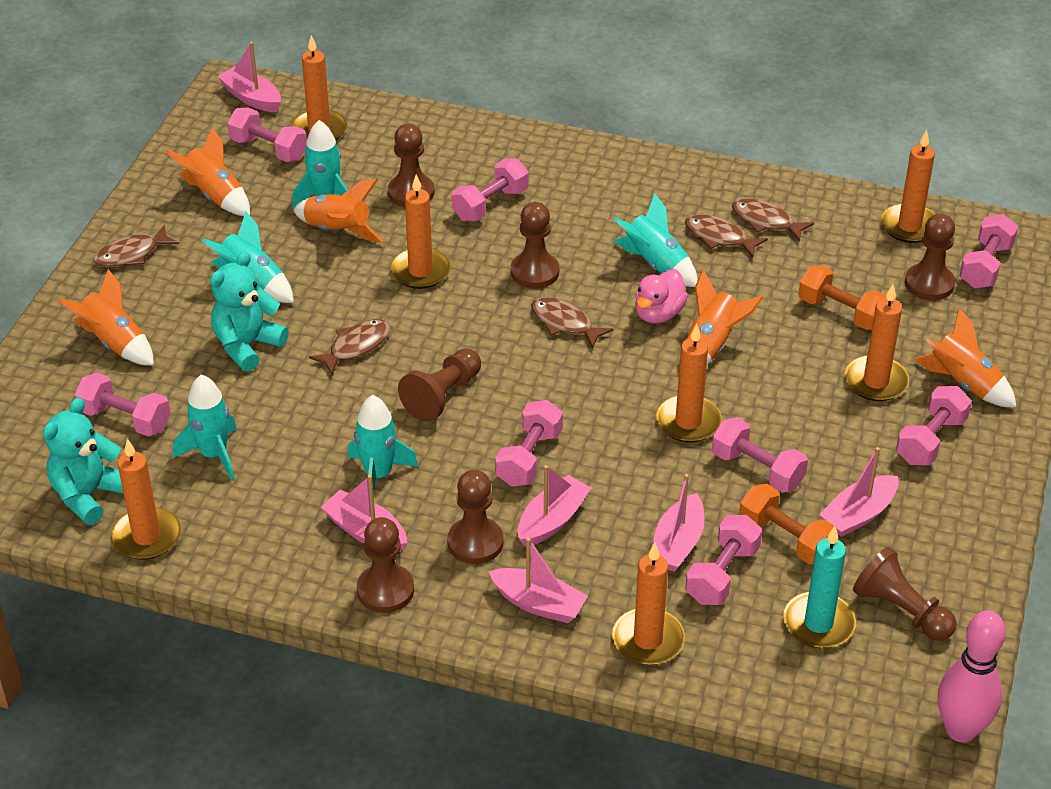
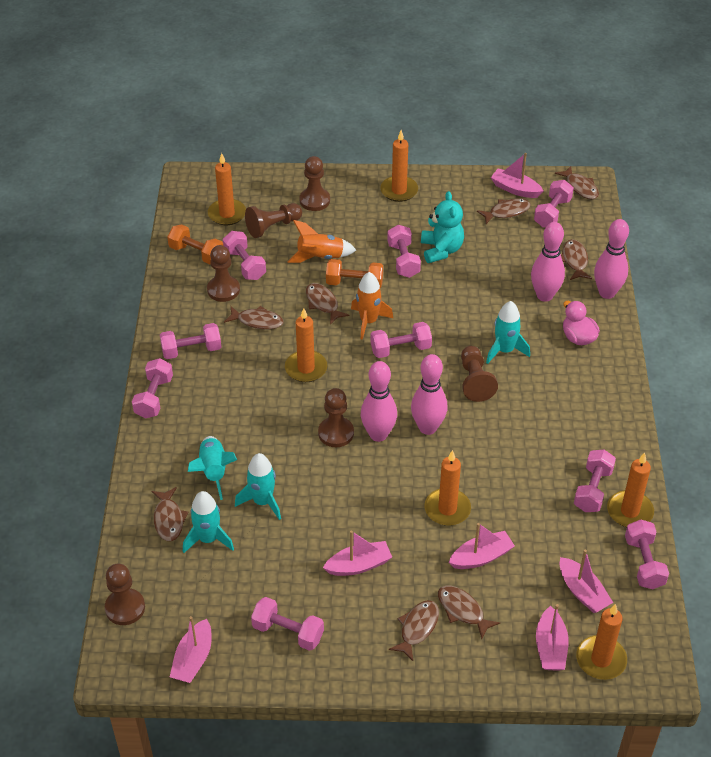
brown fish: 5 -> 8
brown pawn: 7 -> 6
orange candle: 7 -> 6
orange rocket: 5 -> 2
pink bowling pin: 1 -> 4
pink dumbbell: 8 -> 9
turquoise candle: 1 -> 0
turquoise rocket: 5 -> 4
turquoise teddy bear: 2 -> 1

